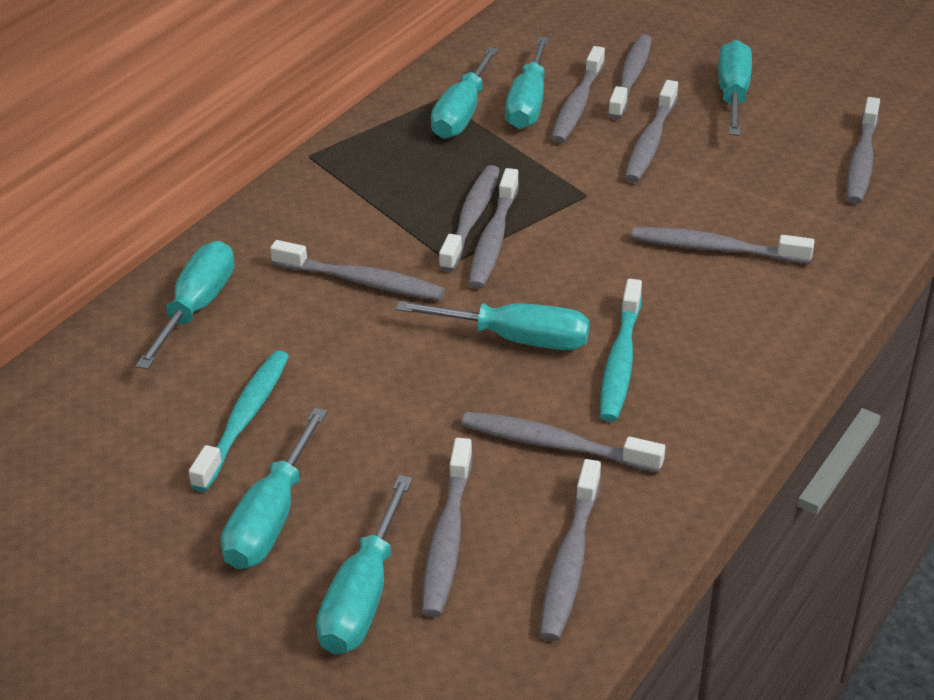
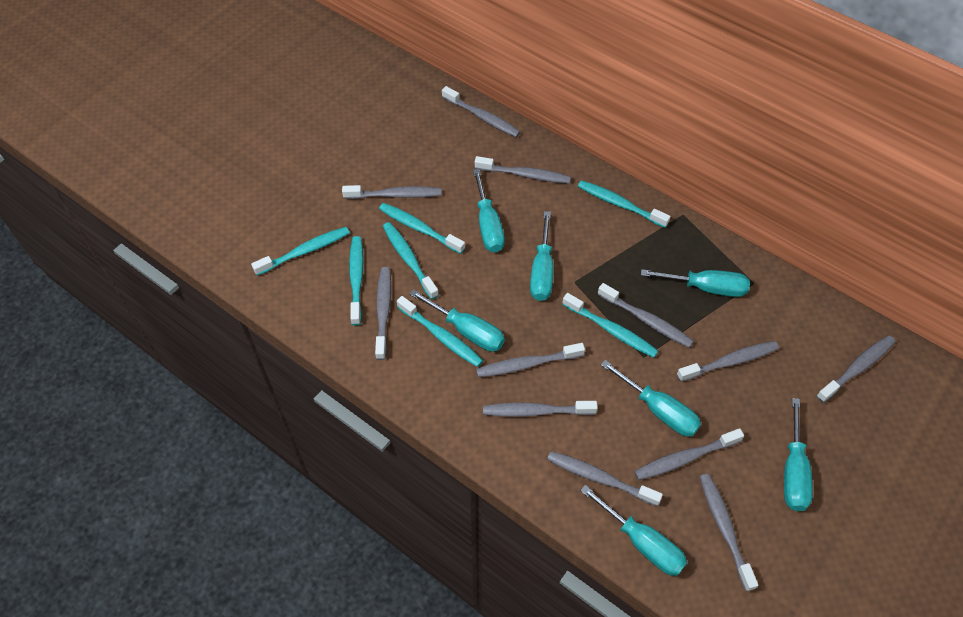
grey toothbrush: 11 -> 12
turquoise toothbrush: 2 -> 7

